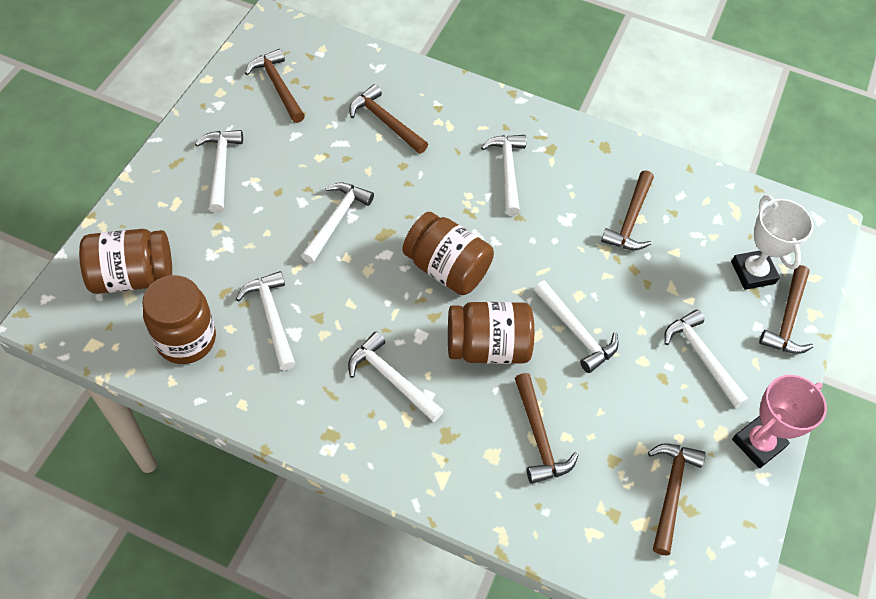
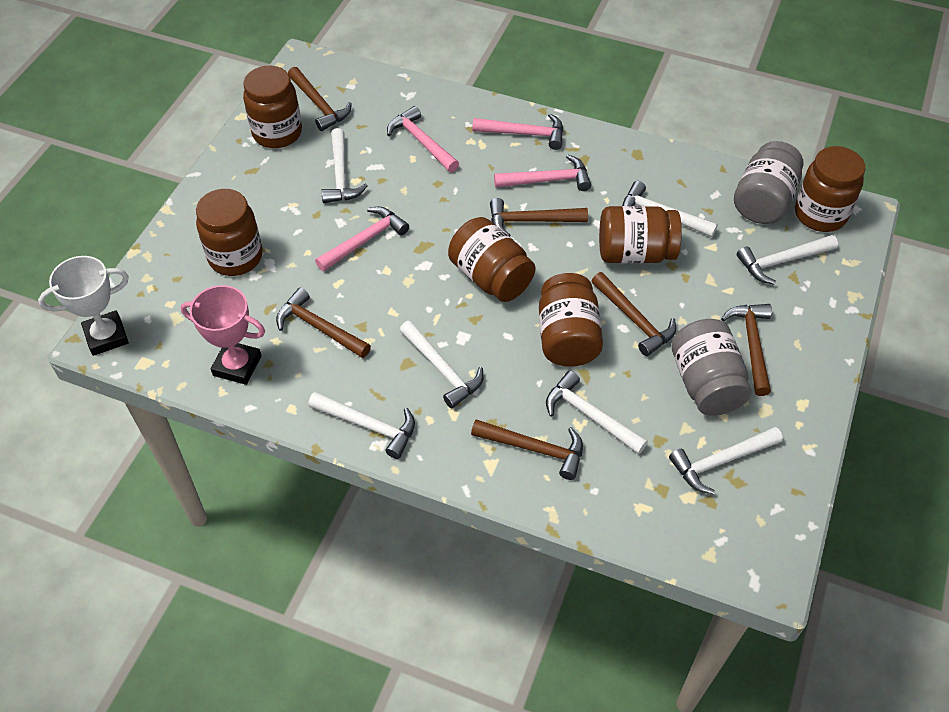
brown jar: 4 -> 6
grey jar: 0 -> 2
pink hammer: 0 -> 4

